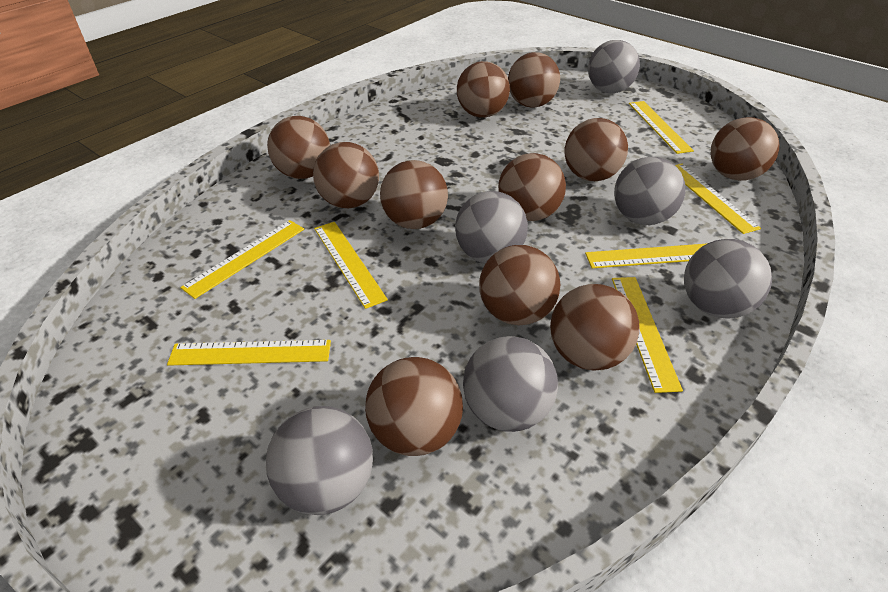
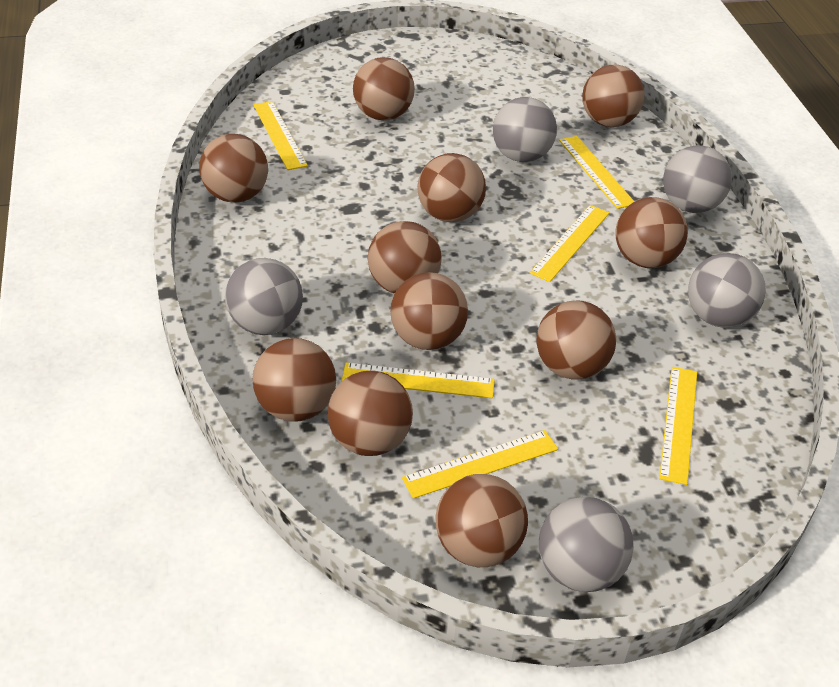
grey ball: 6 -> 5
yellow ruler: 7 -> 6

